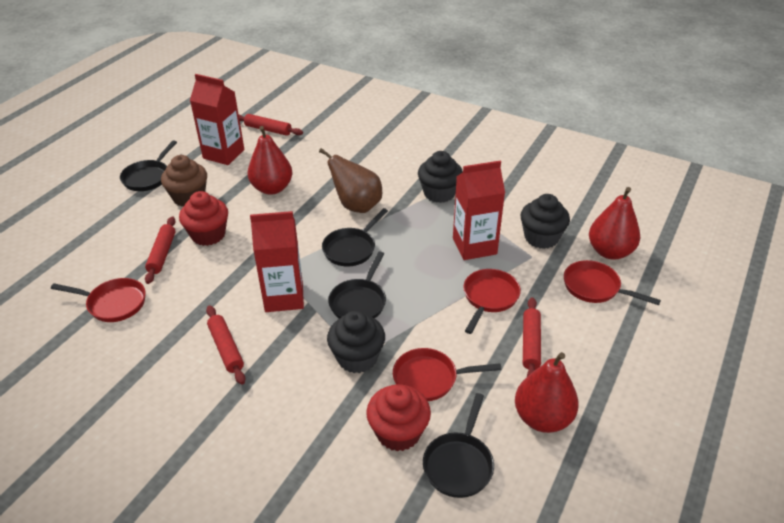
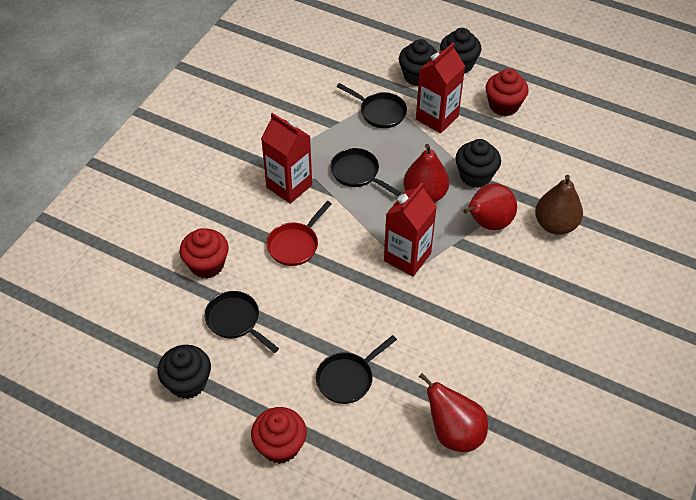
black cupcake: 3 -> 4
brown cupcake: 1 -> 0
red cupcake: 2 -> 3
red pan: 4 -> 1
red rolling pin: 4 -> 0

